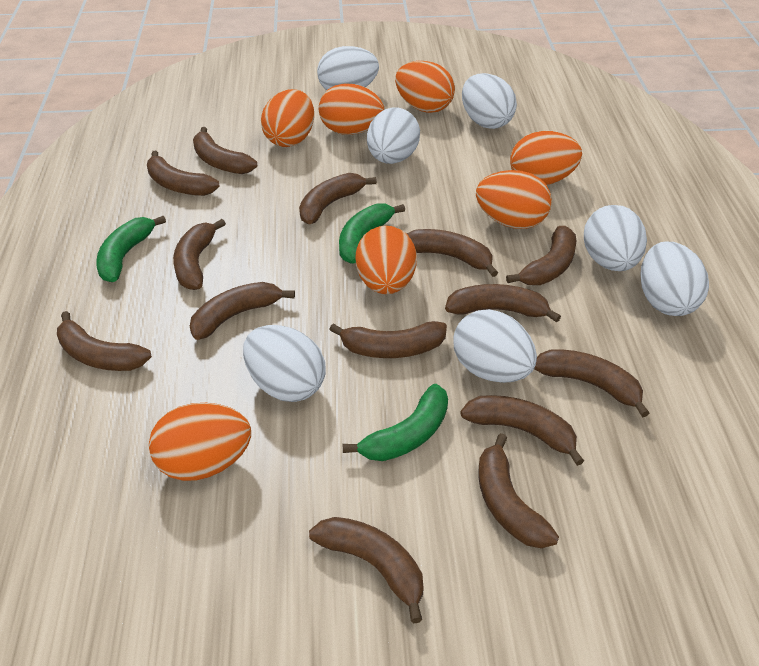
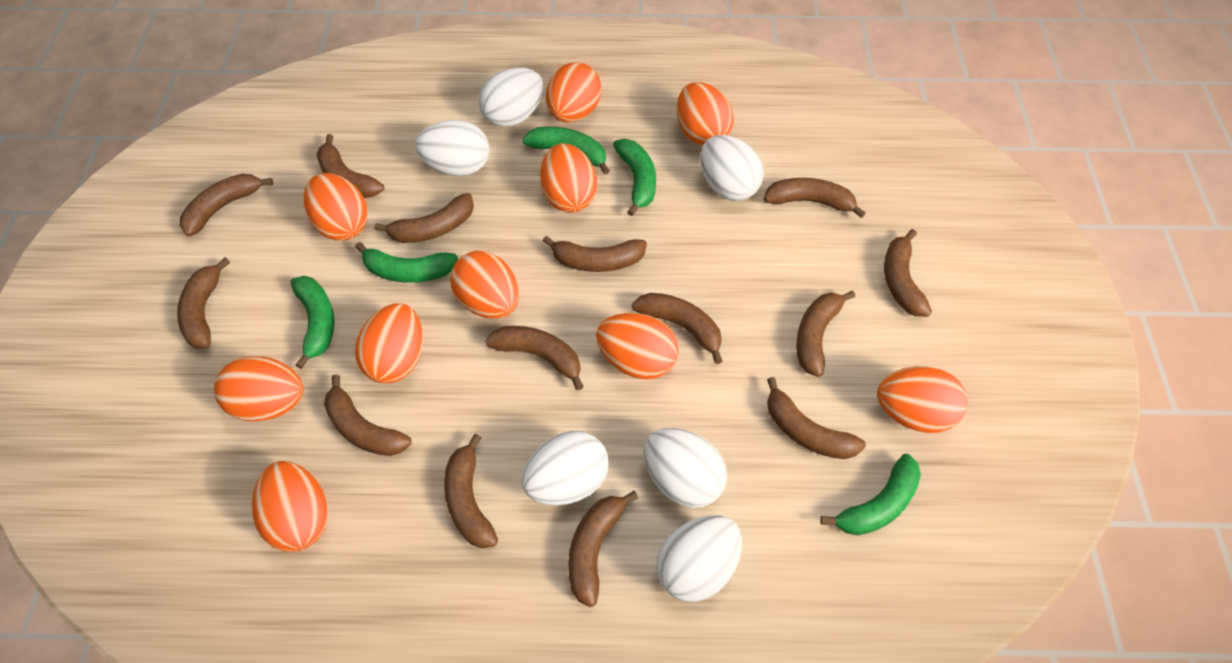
green banana: 3 -> 5
orange egg: 7 -> 10
white egg: 7 -> 6

